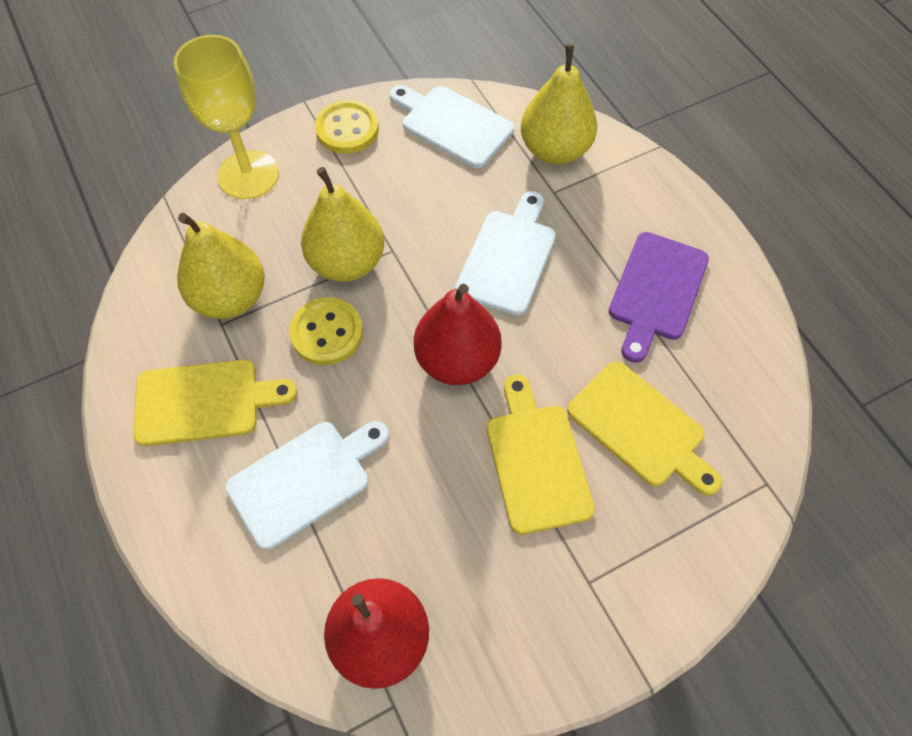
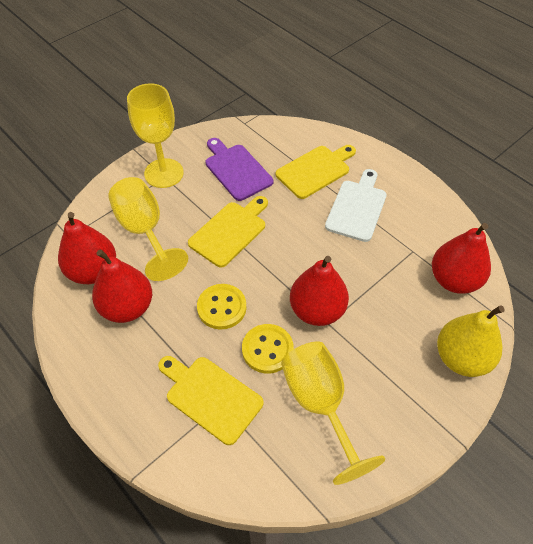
red pear: 2 -> 4
white cutting board: 3 -> 1
yellow goblet: 1 -> 3
yellow pear: 3 -> 1

